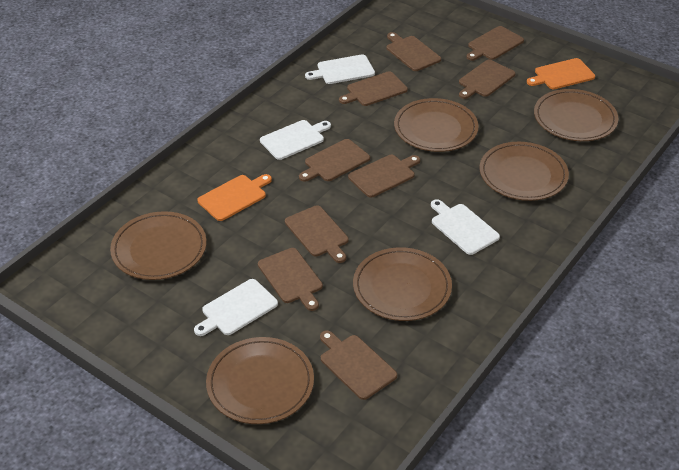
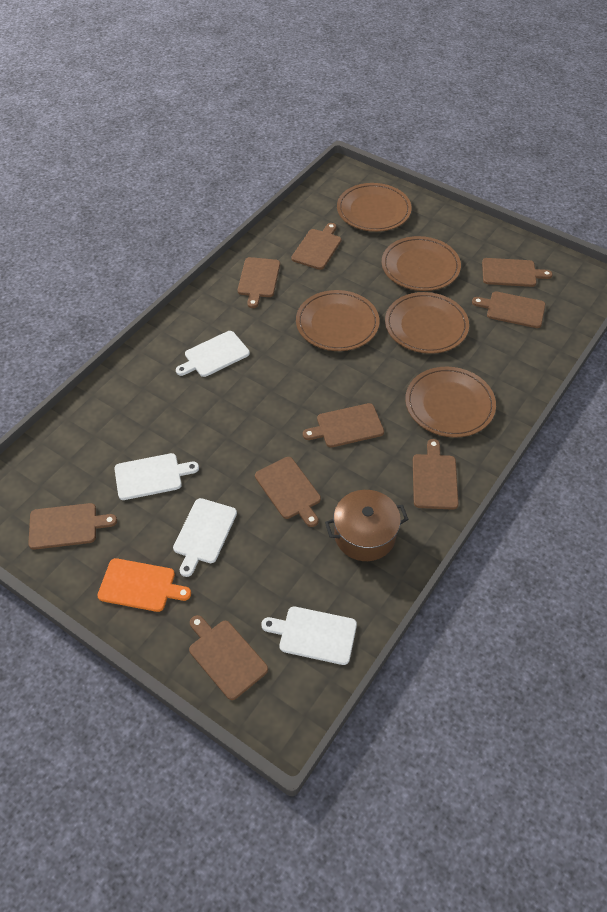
brown plate: 6 -> 5
brown pot: 0 -> 1
orange cutting board: 2 -> 1

